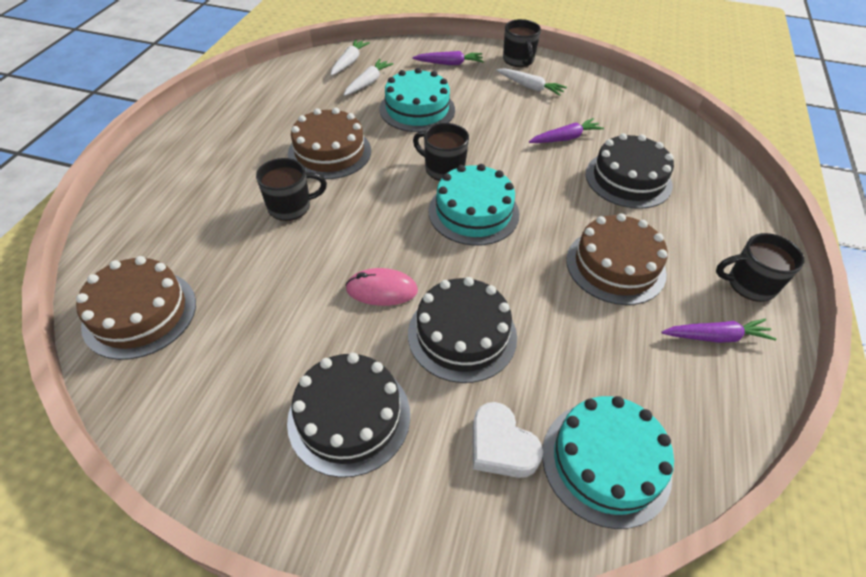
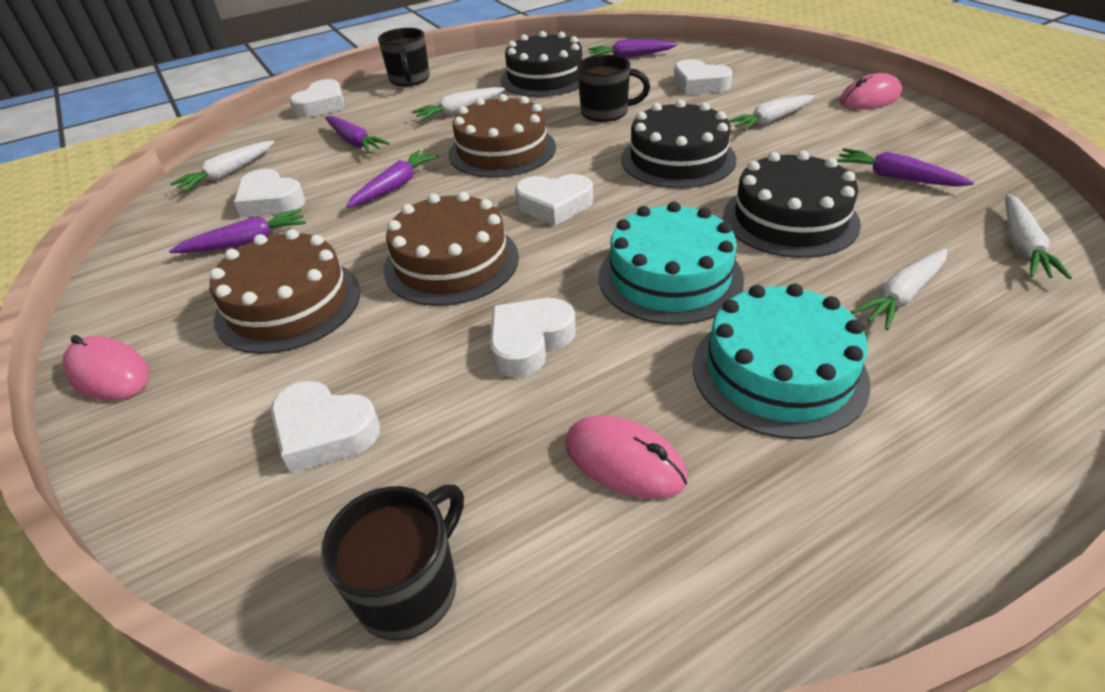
black mug: 4 -> 3
pink mouse: 1 -> 3
purple carrot: 3 -> 5
turquoise cake: 3 -> 2
white carrot: 3 -> 5
white heart: 1 -> 6

